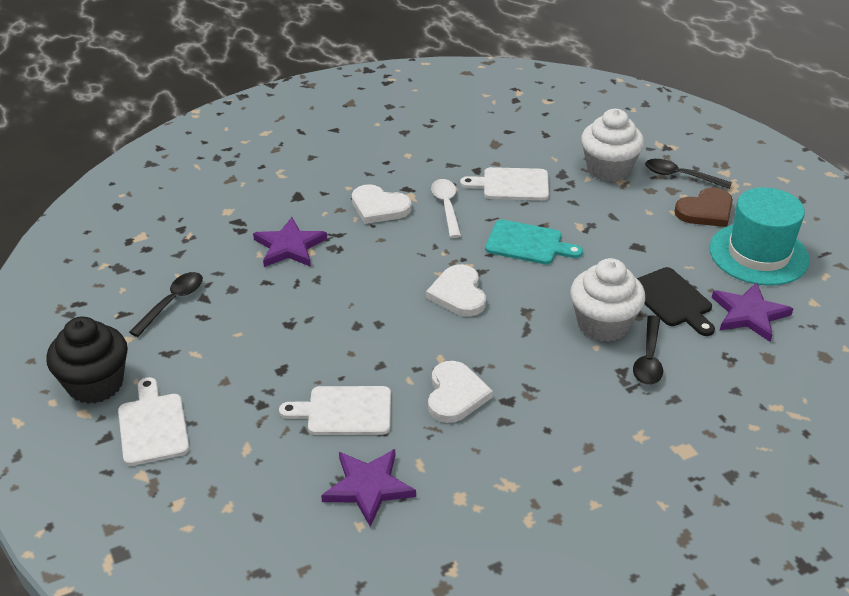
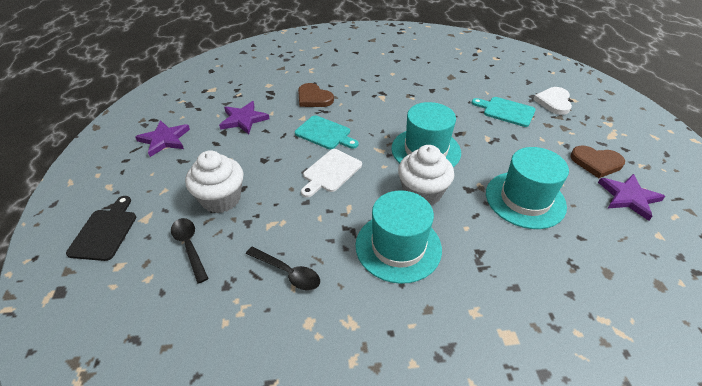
black cupcake: 1 -> 0
black spoon: 3 -> 2
brown heart: 1 -> 2
turquoise cutting board: 1 -> 2
turquoise hat: 1 -> 3
white cutting board: 3 -> 1
white heart: 3 -> 1
white spoon: 1 -> 0

